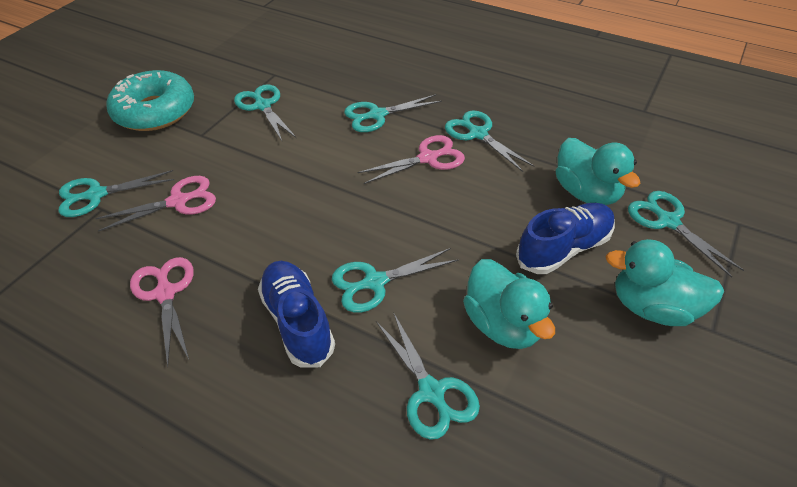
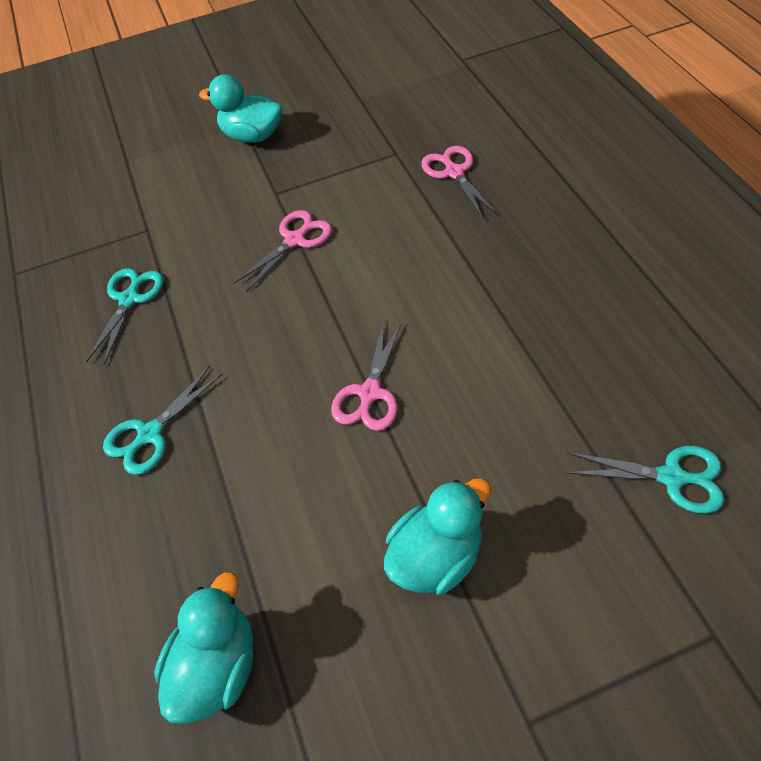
blue shoe: 2 -> 0
turquoise donut: 1 -> 0
turquoise scissors: 7 -> 3

